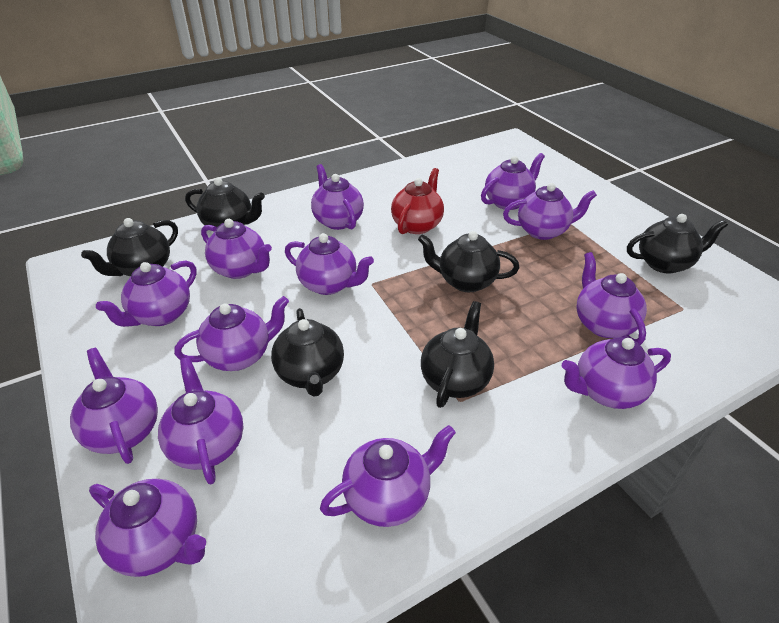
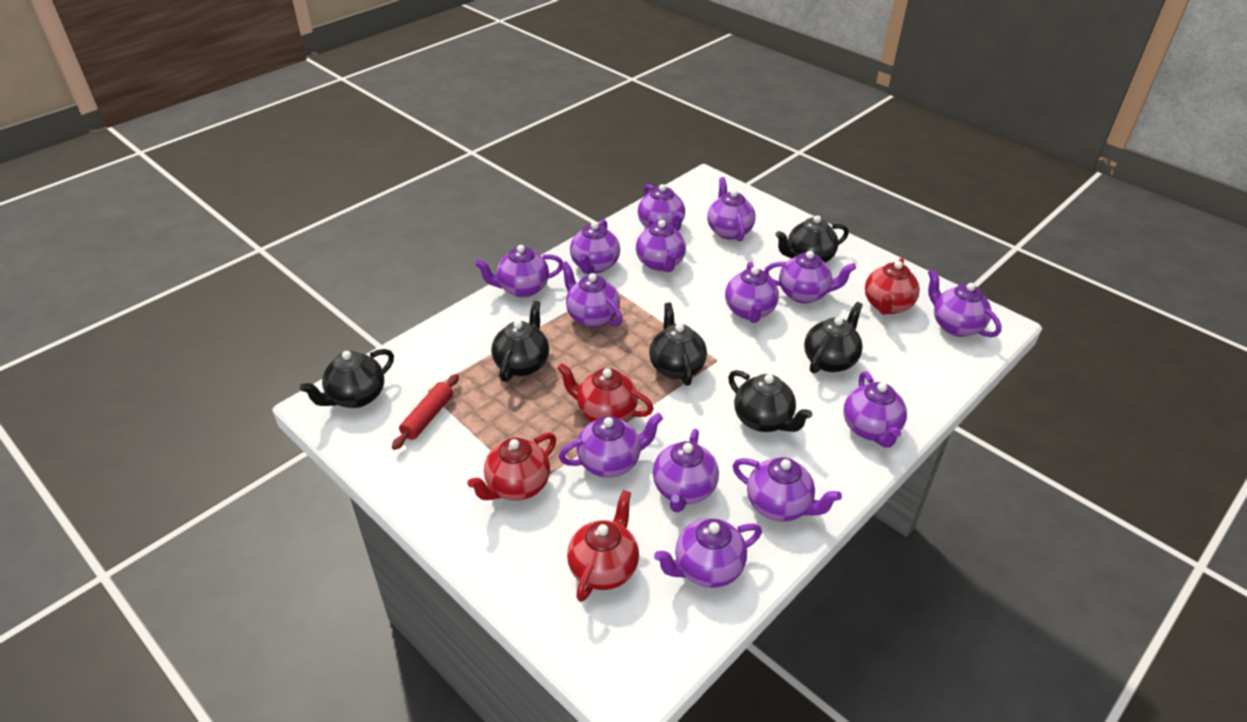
purple teapot: 13 -> 14
red rolling pin: 0 -> 1
red teapot: 1 -> 4

